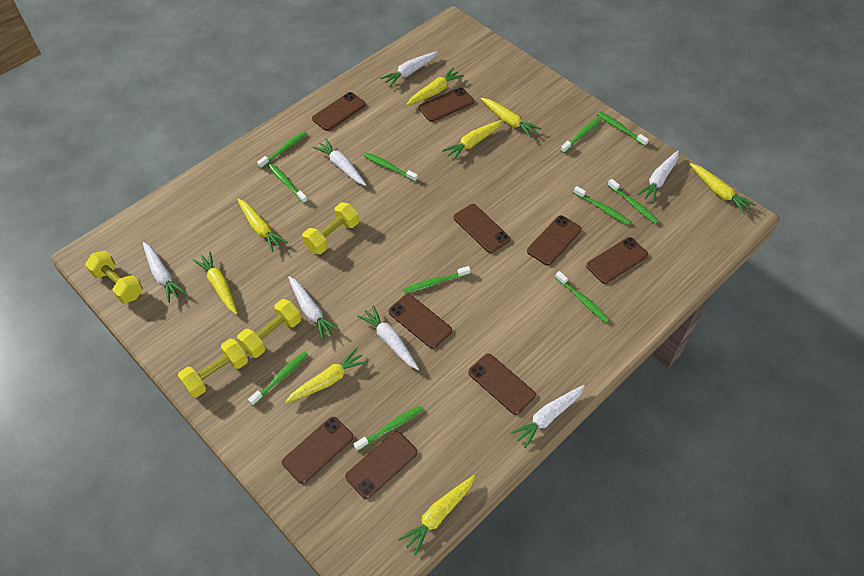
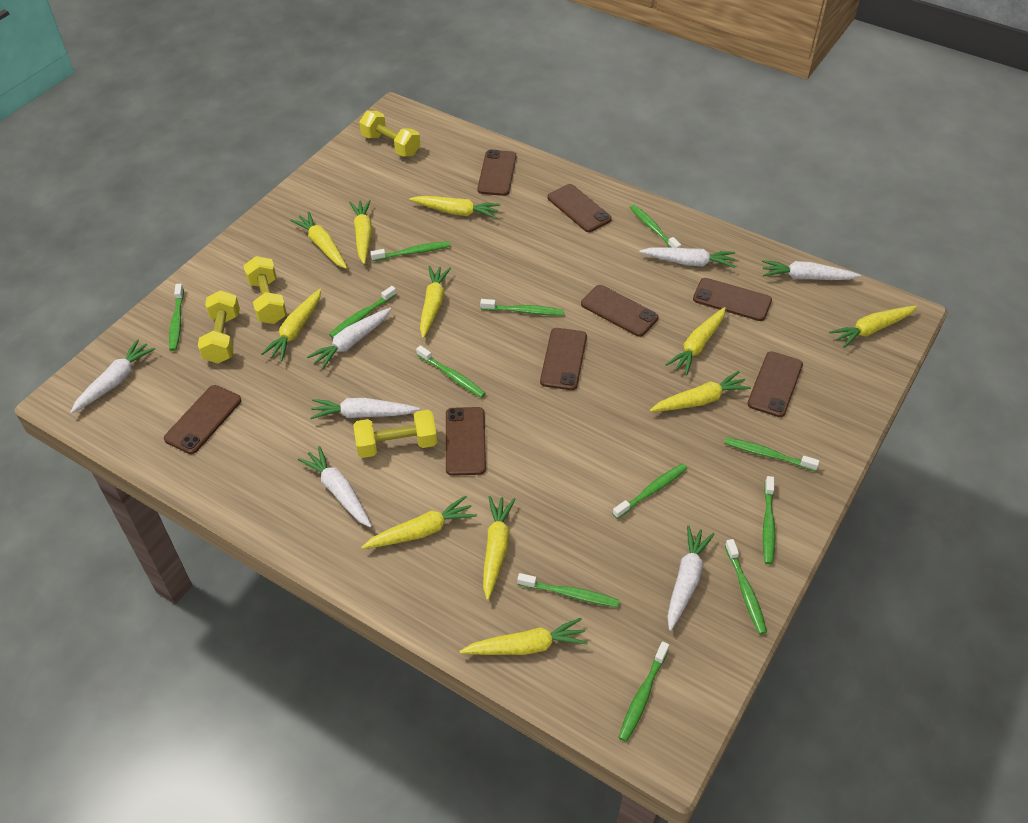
brown phone: 9 -> 8
green toothbrush: 11 -> 12
yellow carrot: 8 -> 11

